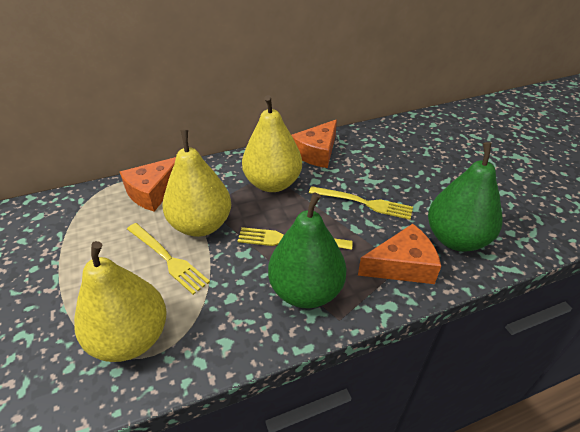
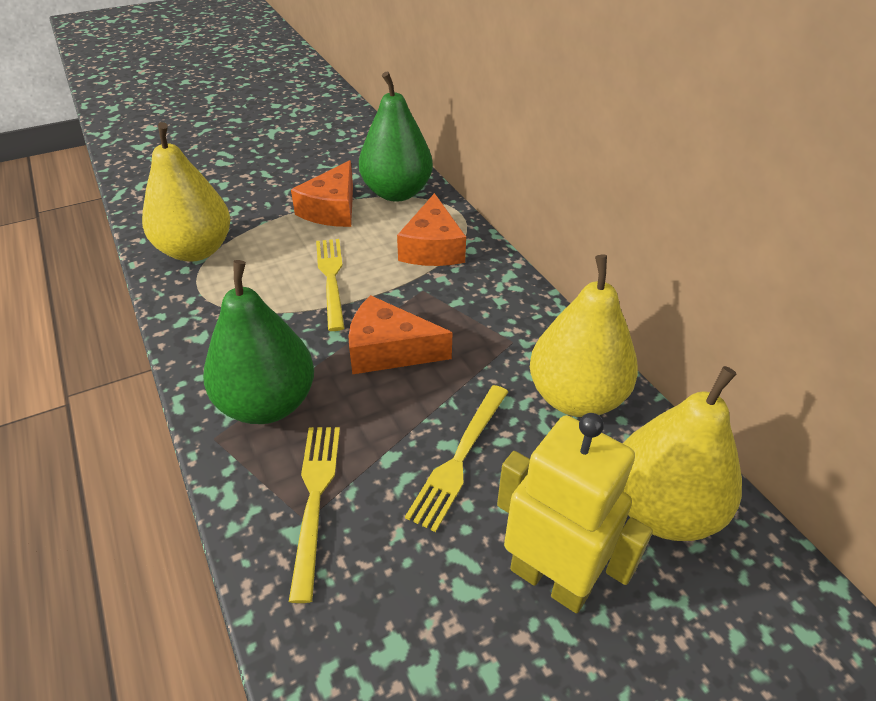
yellow robot: 0 -> 1

